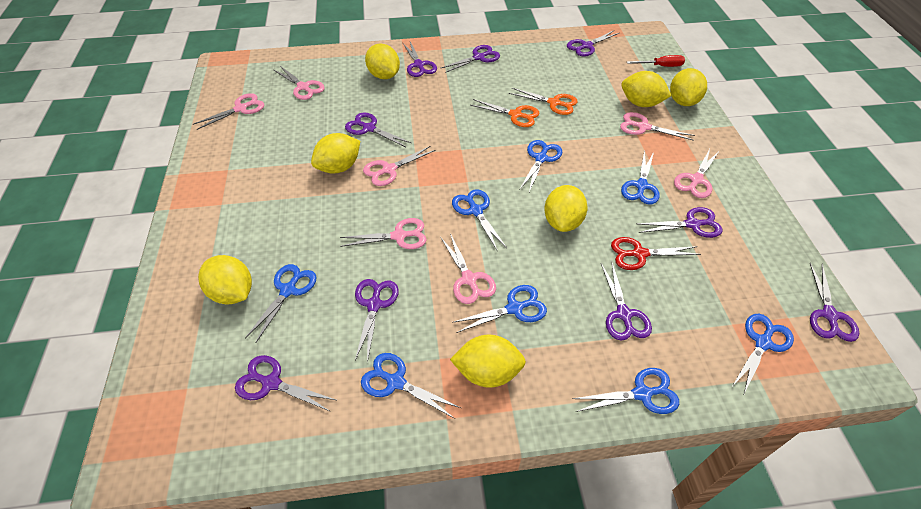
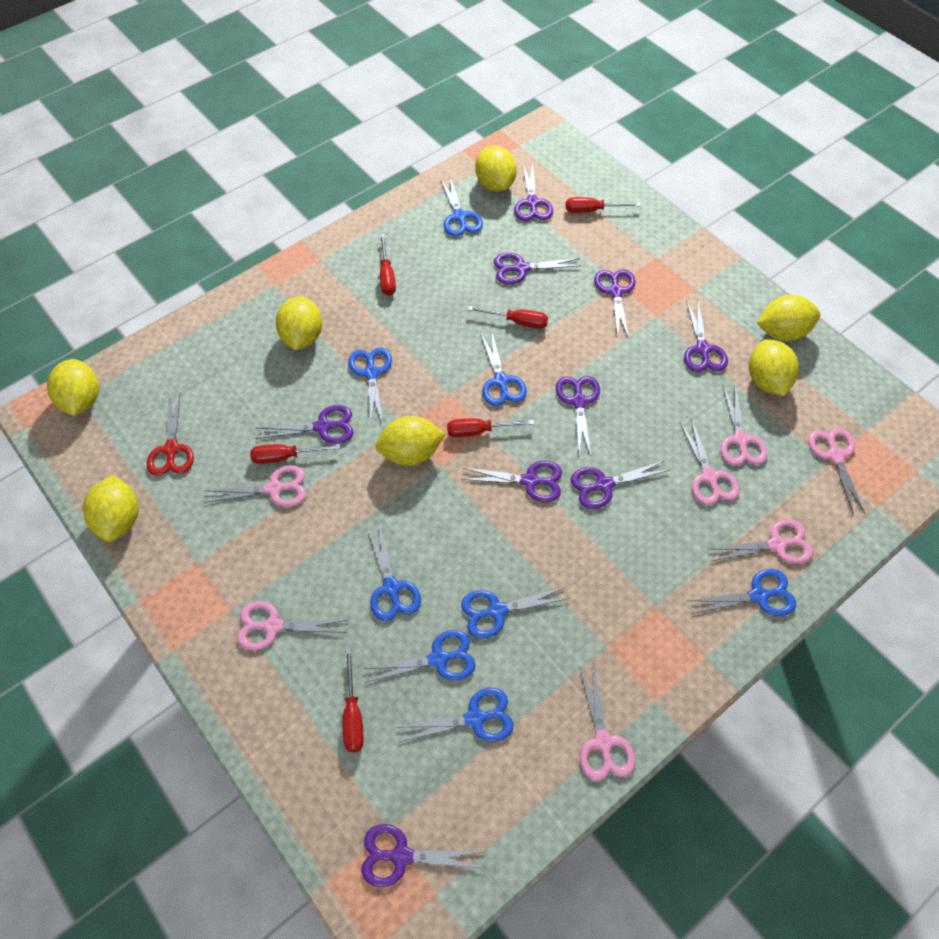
orange scissors: 2 -> 0
red screwdriver: 1 -> 6

